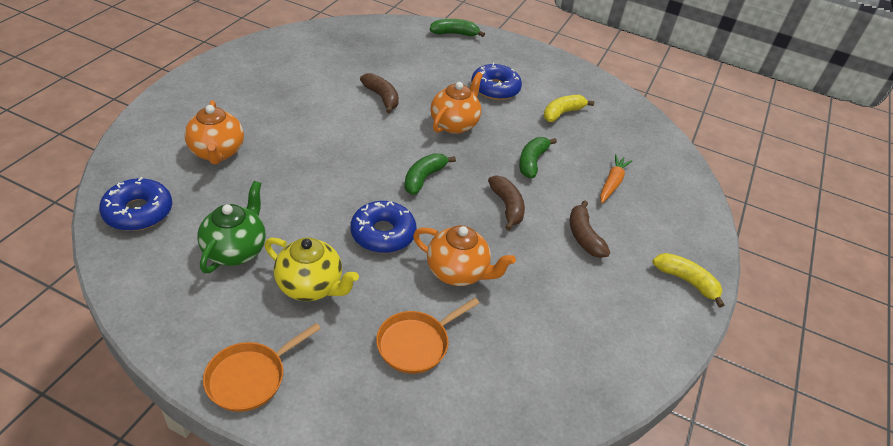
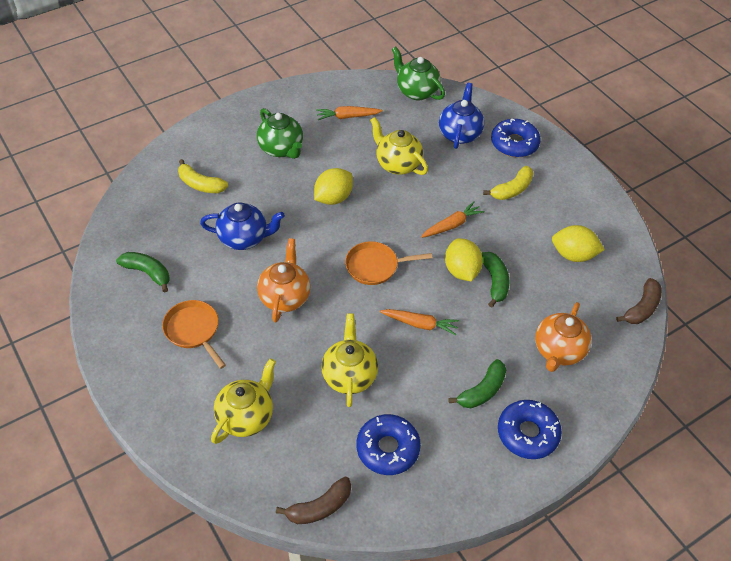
blue teapot: 0 -> 2
brown banana: 3 -> 2
green teapot: 1 -> 2
orange carrot: 1 -> 3
orange teapot: 3 -> 2
yellow lemon: 0 -> 3
yellow teapot: 1 -> 3

